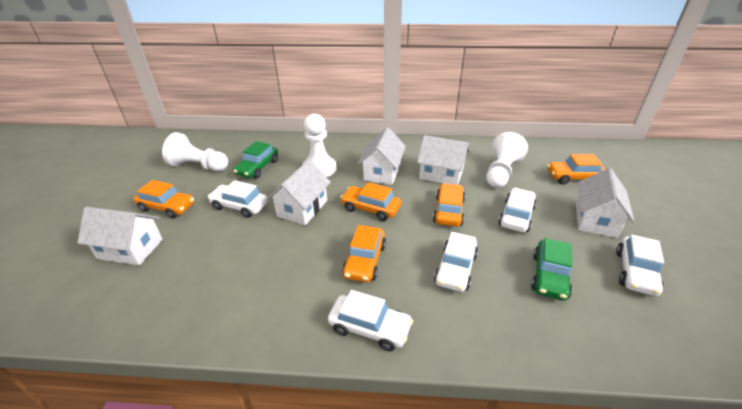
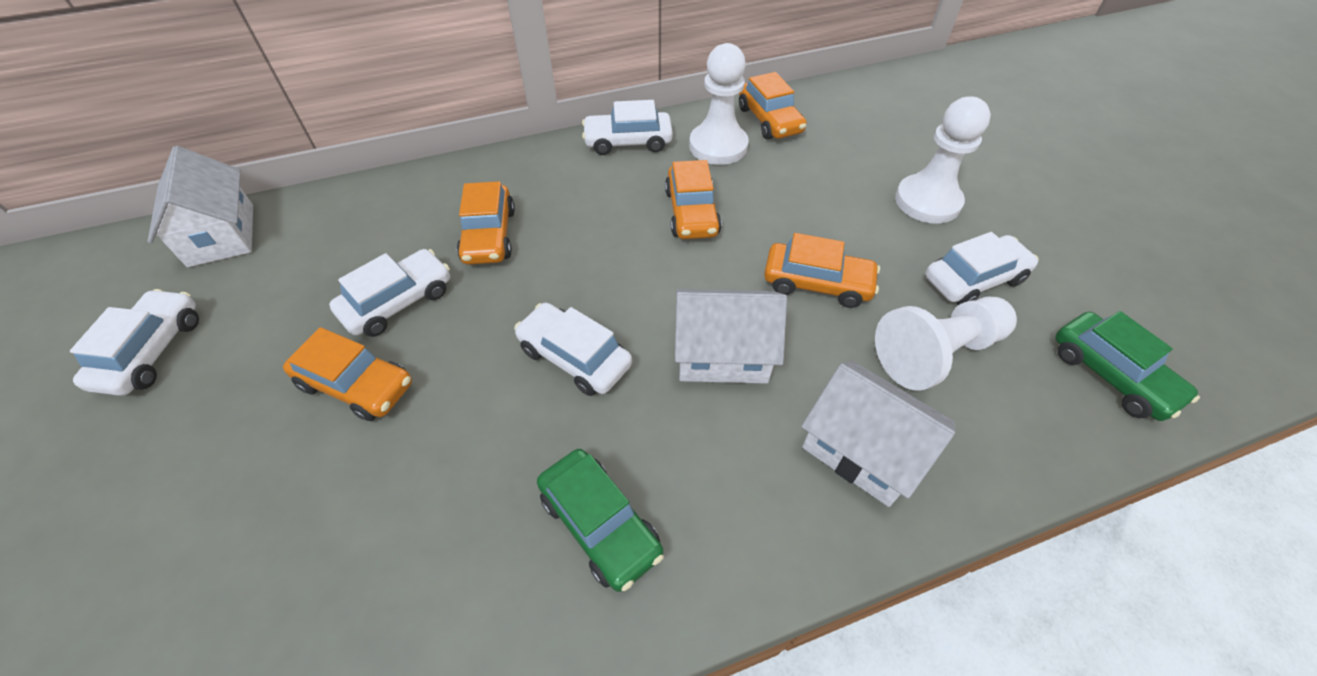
white house: 5 -> 3

